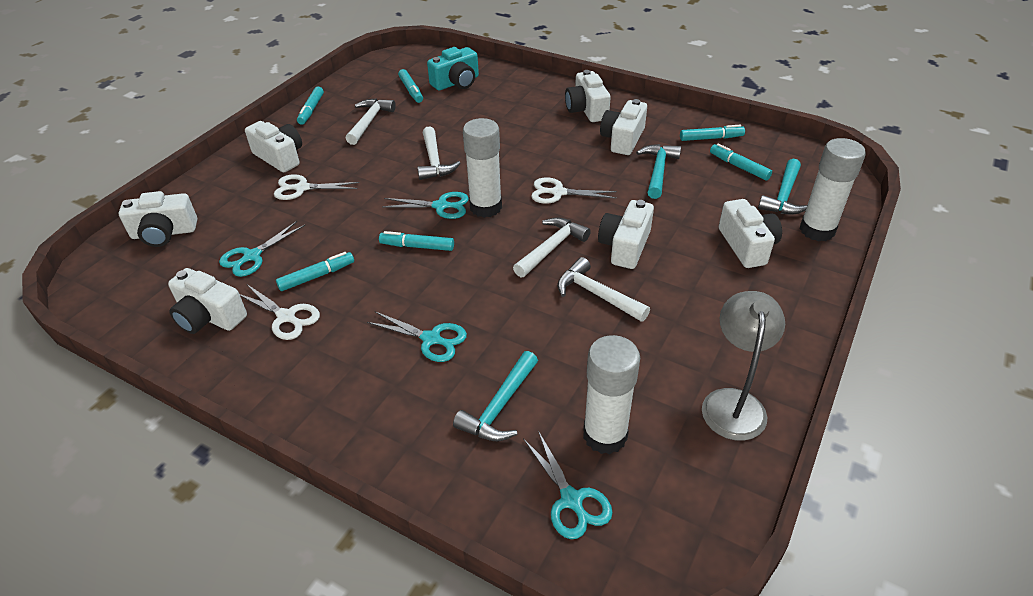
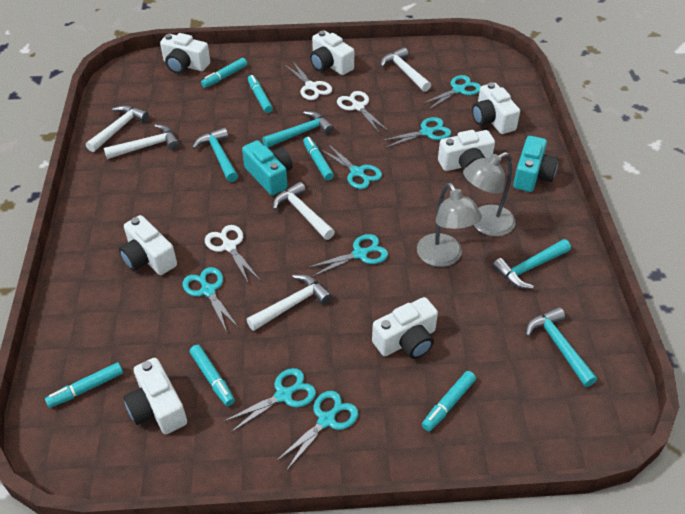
grey lamp: 1 -> 2
turquoise camera: 1 -> 2
turquoise hammer: 3 -> 4
turquoise scissors: 4 -> 7
white glue stick: 3 -> 0
white hammer: 4 -> 5

